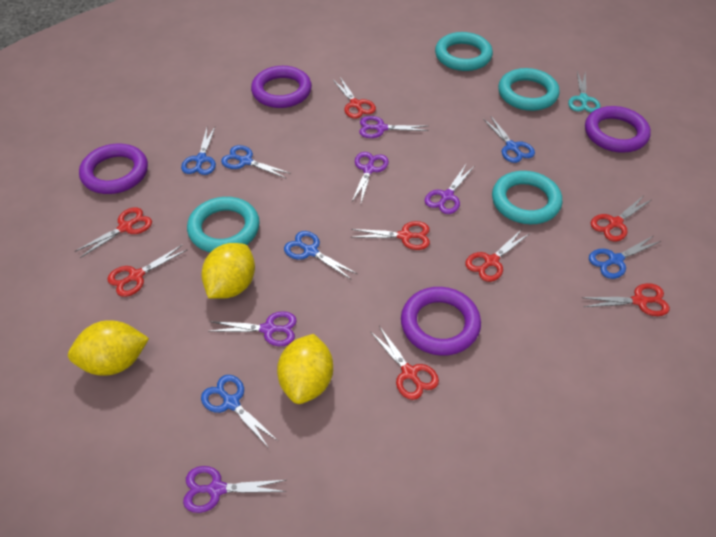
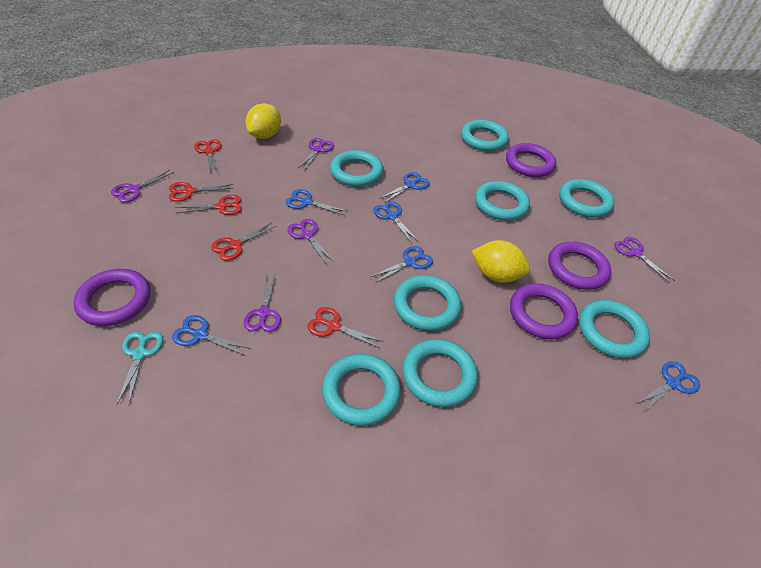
red scissors: 8 -> 5
turquoise ring: 4 -> 8
yellow lemon: 3 -> 2

